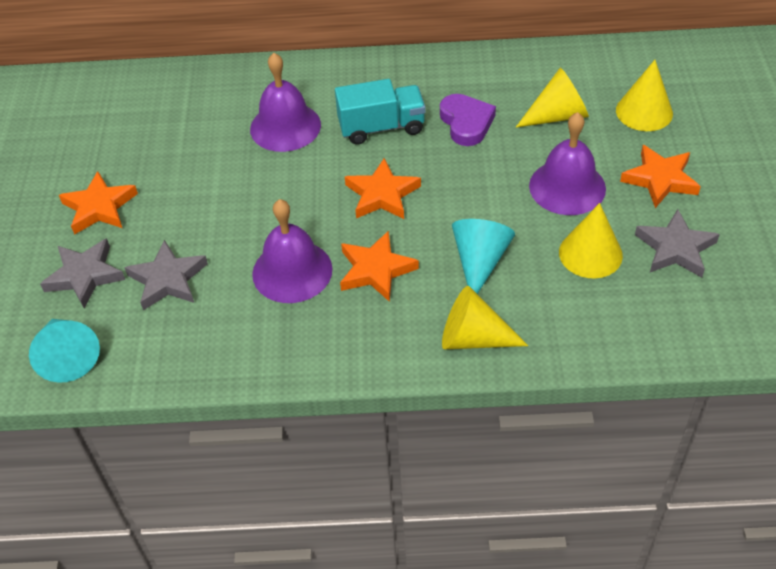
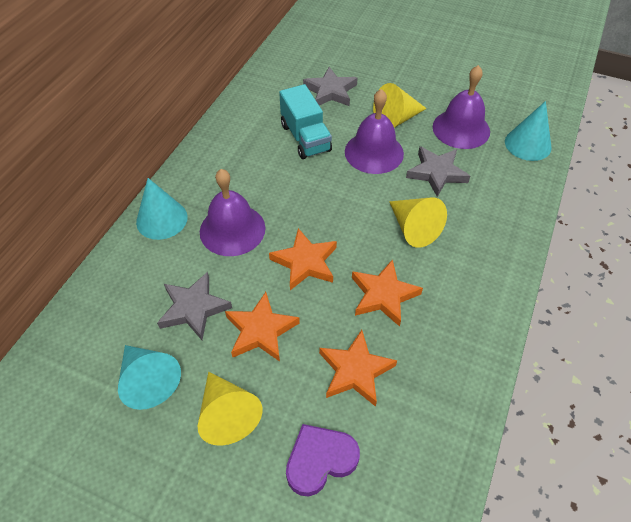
turquoise cone: 2 -> 3
yellow cone: 4 -> 3

